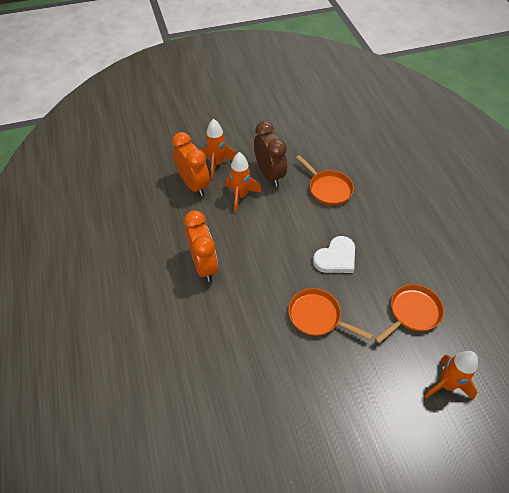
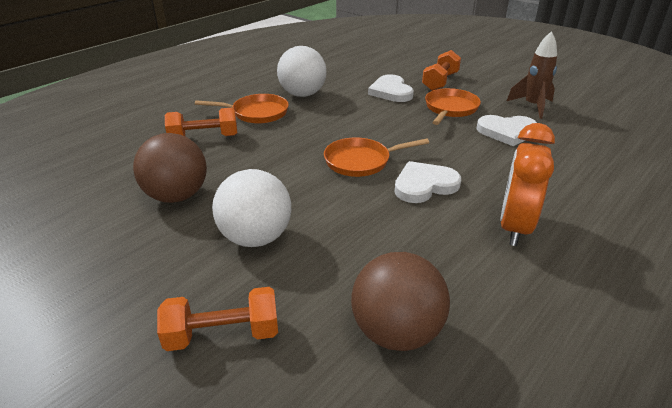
brown ball: 0 -> 2
brown clock: 1 -> 0
brown rocket: 0 -> 1
orange clock: 2 -> 1
orange dumbbell: 0 -> 3
orange rocket: 3 -> 0
white ball: 0 -> 2
white heart: 1 -> 3

